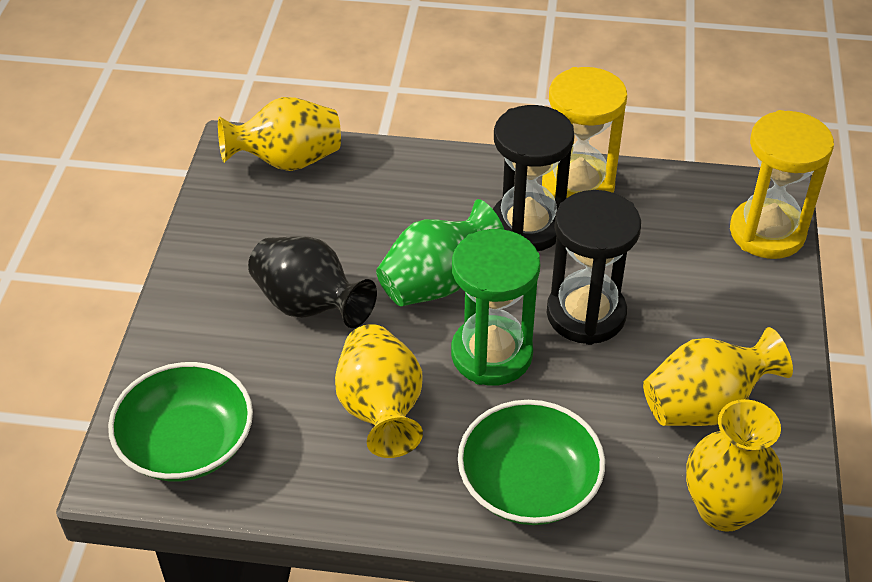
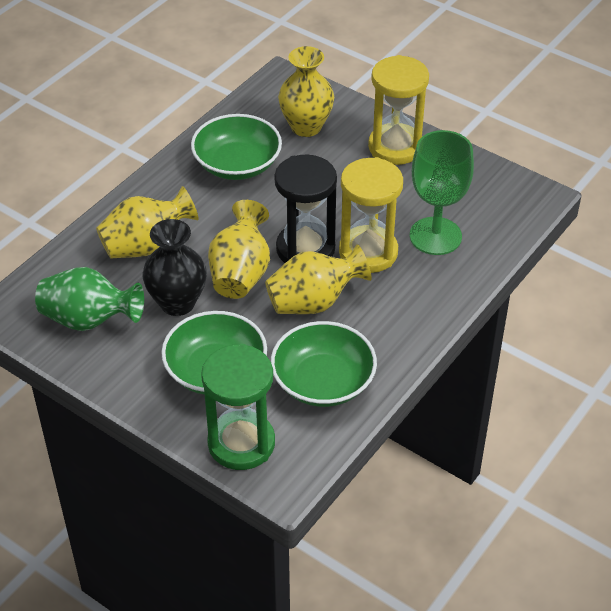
black hourglass: 2 -> 1
green bowl: 2 -> 3
green goblet: 0 -> 1

